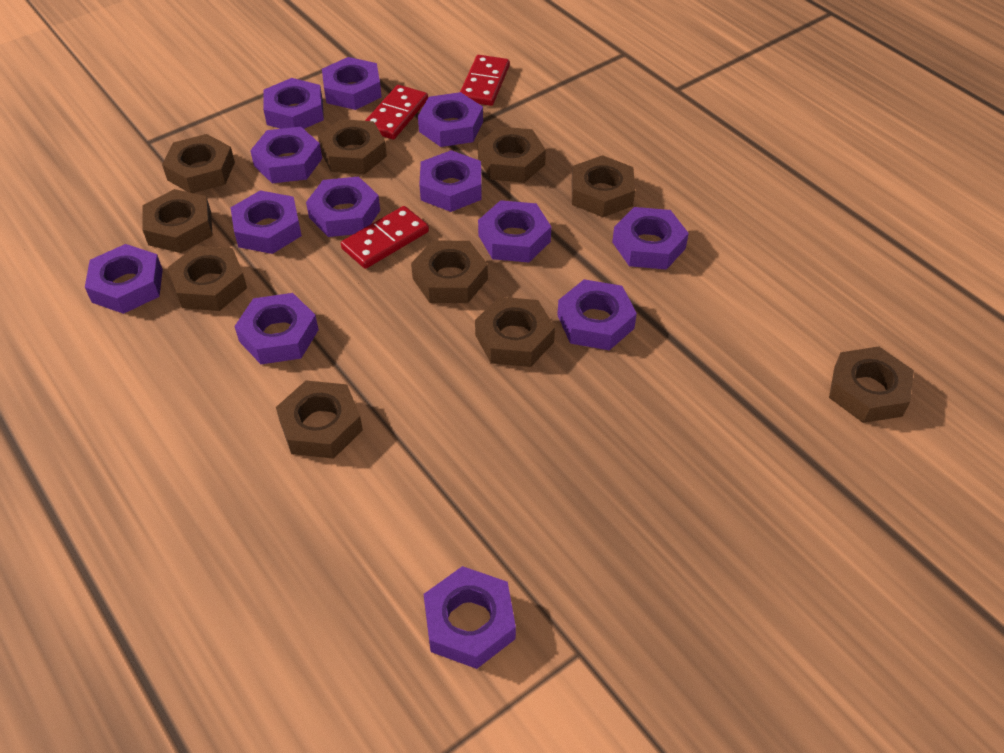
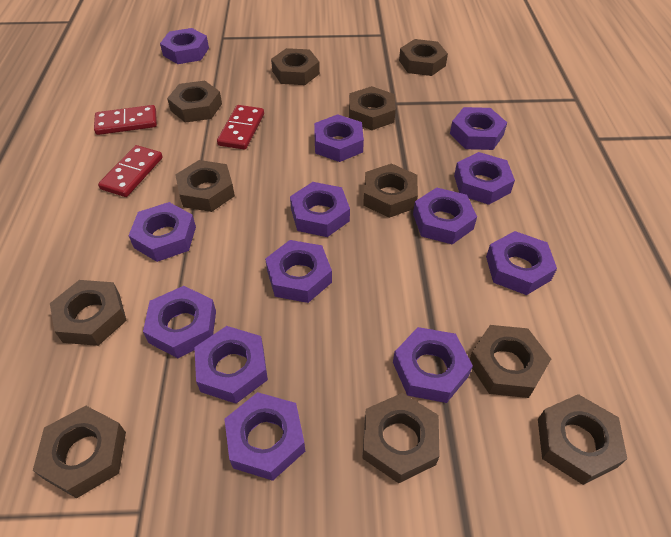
brown nut: 10 -> 11

